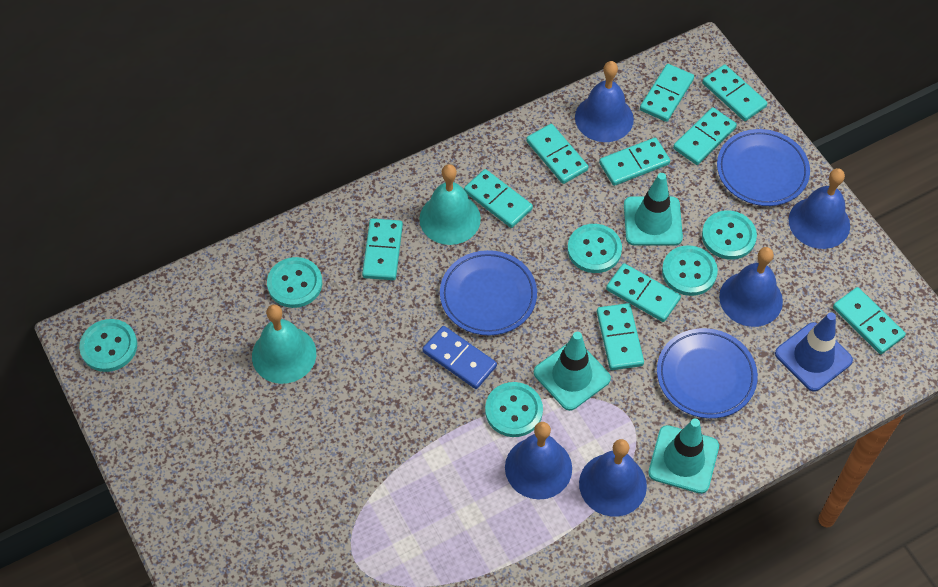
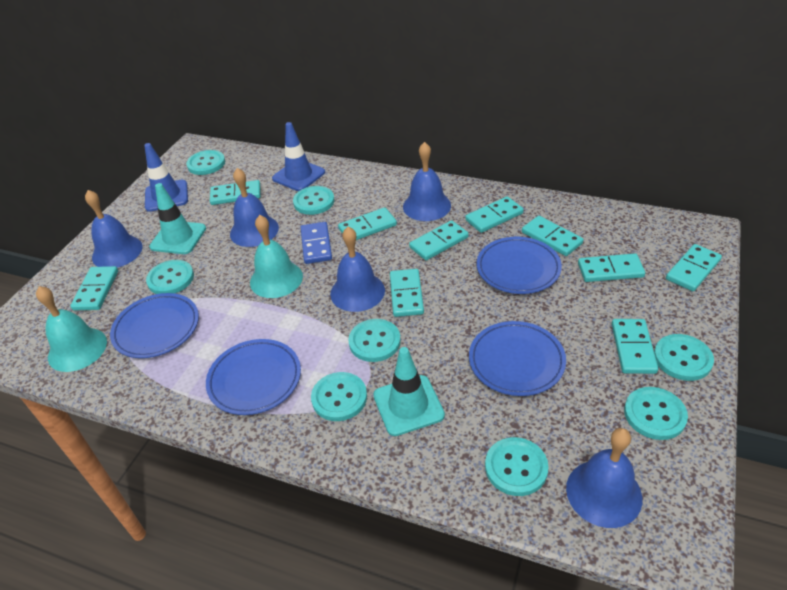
blue plate: 3 -> 4
blue traffic cone: 1 -> 2
turquoise button: 6 -> 8
turquoise traffic cone: 3 -> 2

